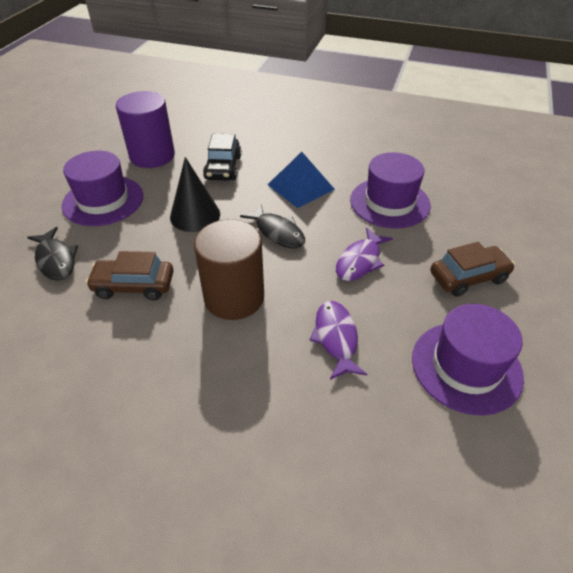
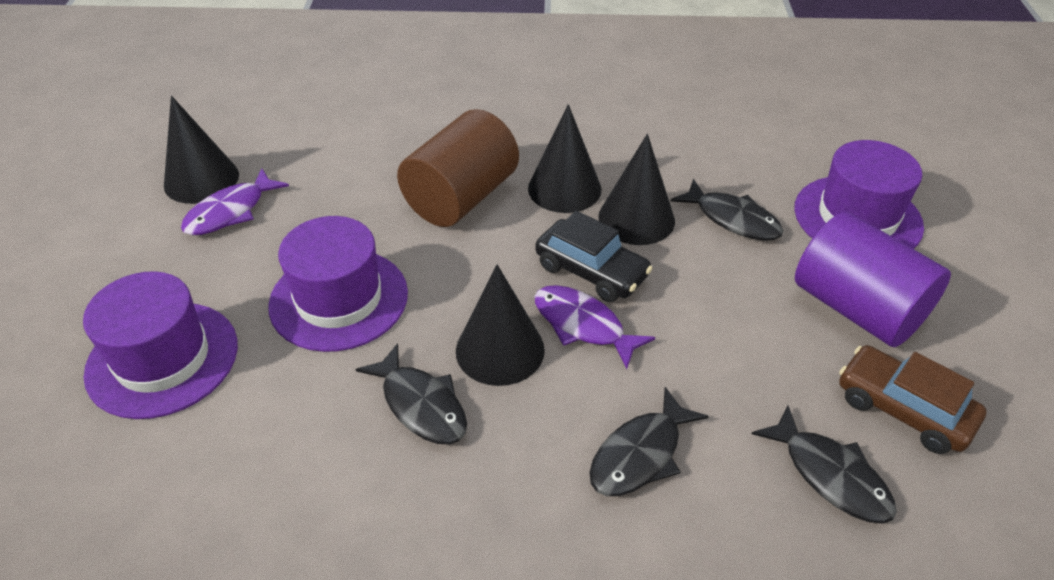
black cone: 1 -> 4
black fish: 2 -> 4
blue pyramid: 1 -> 0
brown car: 2 -> 1

